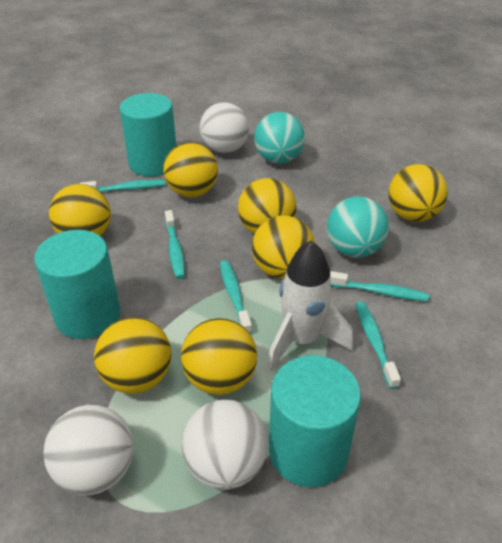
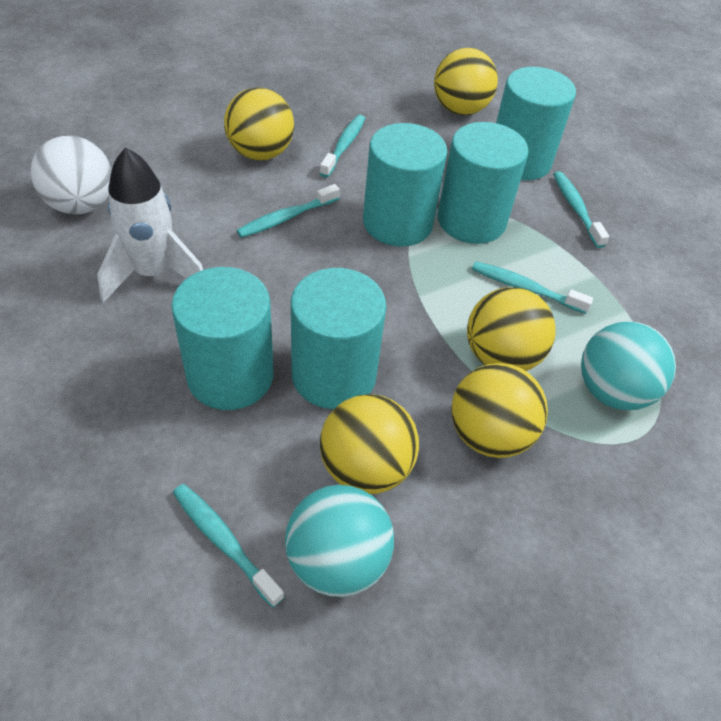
turquoise cylinder: 3 -> 5
white ball: 3 -> 1
yellow ball: 7 -> 5

